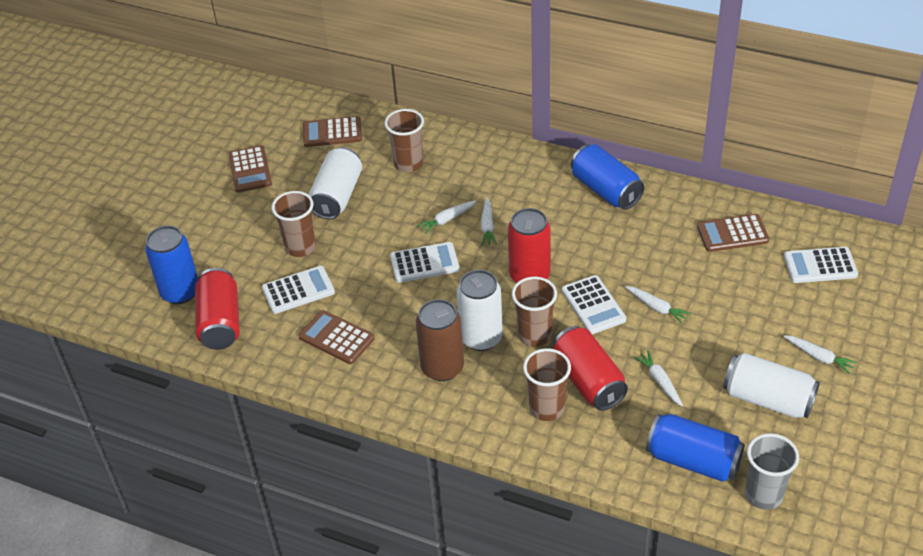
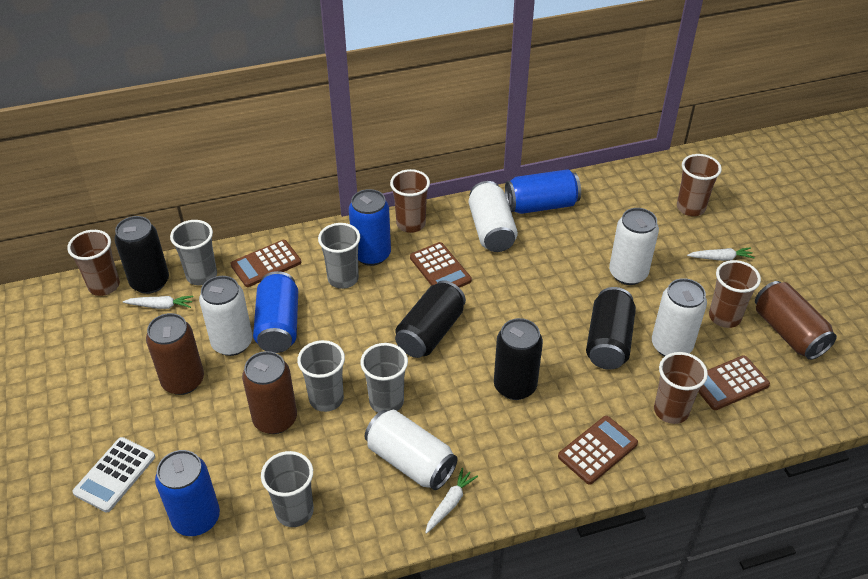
black can: 0 -> 4
blue can: 3 -> 4
brown can: 1 -> 3
brown cup: 4 -> 5
grey cup: 1 -> 5
red can: 3 -> 0
white calculator: 4 -> 1
white can: 3 -> 5
white carrot: 5 -> 3

